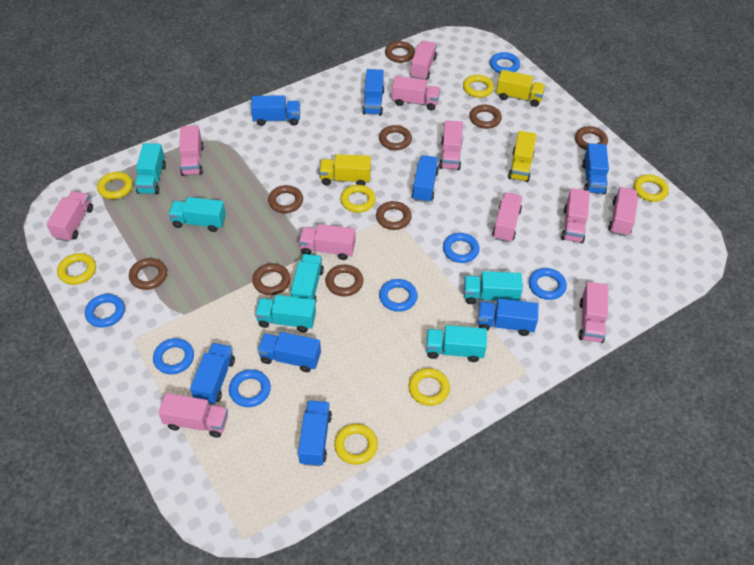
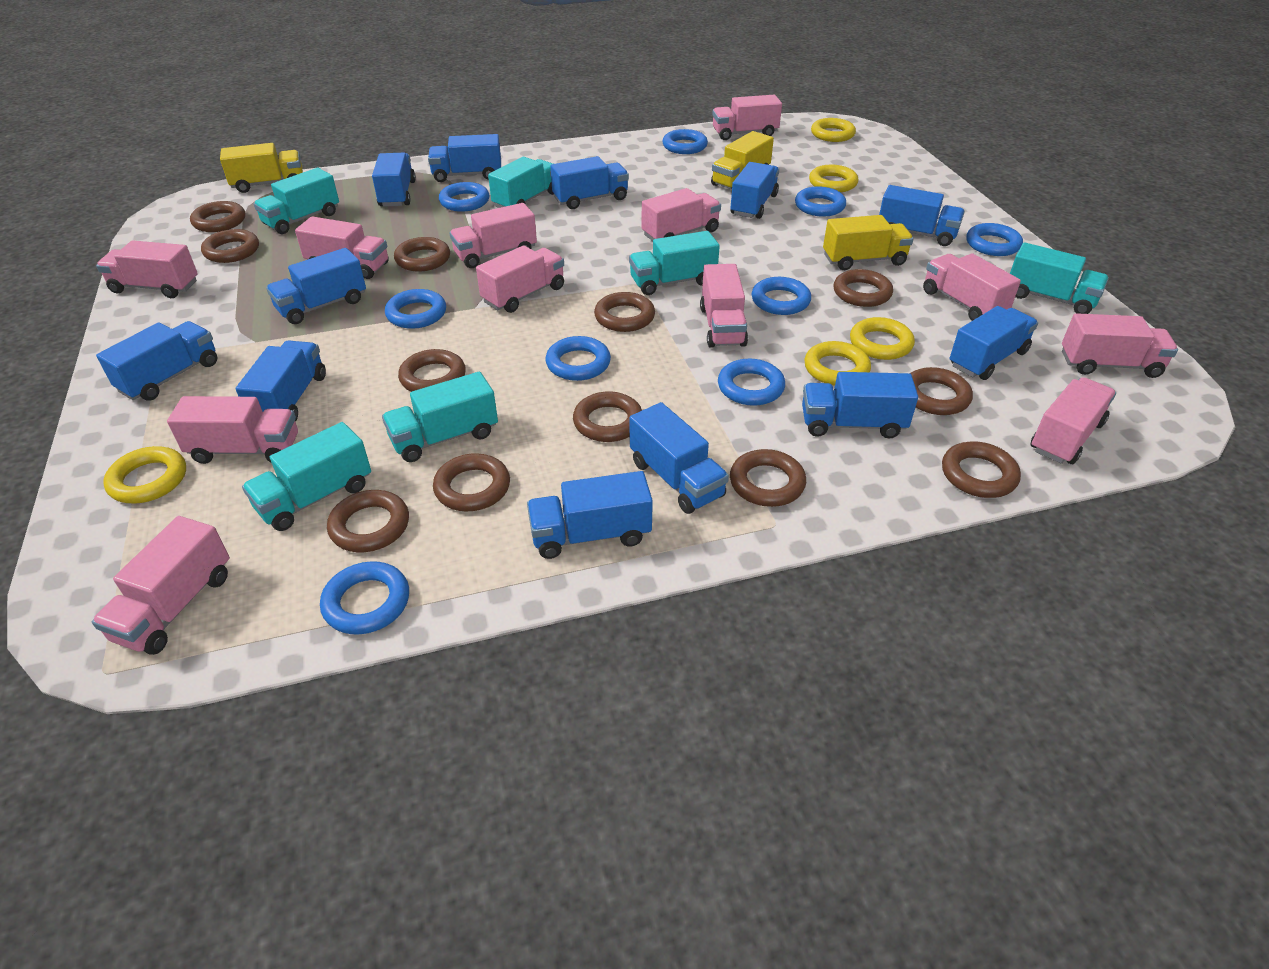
blue ring: 7 -> 9
blue truck: 8 -> 12
brown ring: 9 -> 12
pink truck: 11 -> 12
yellow ring: 7 -> 5

